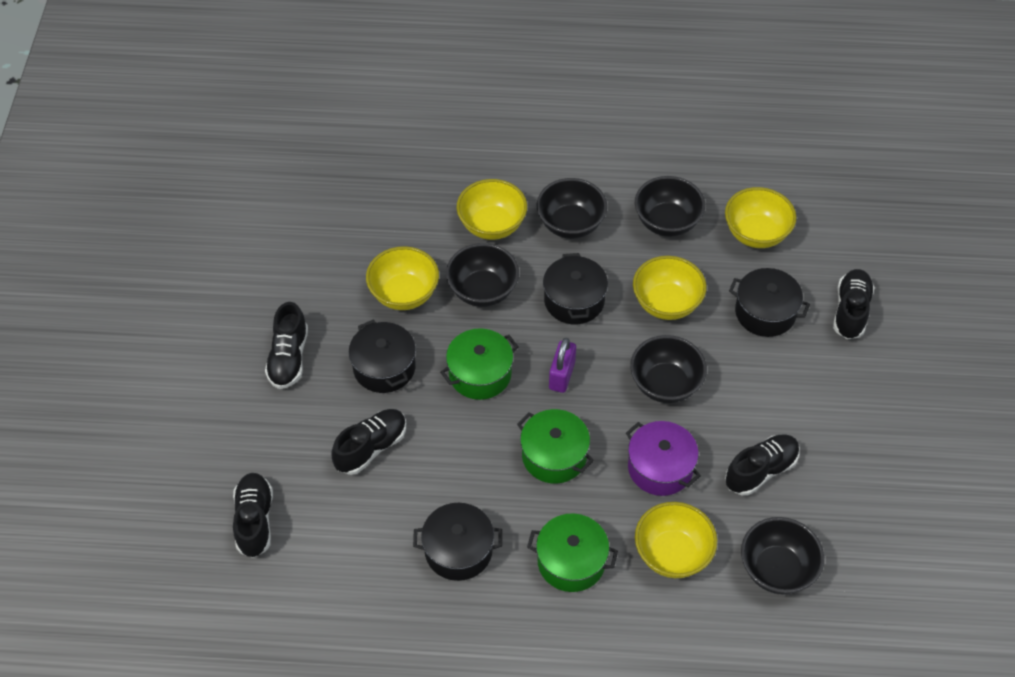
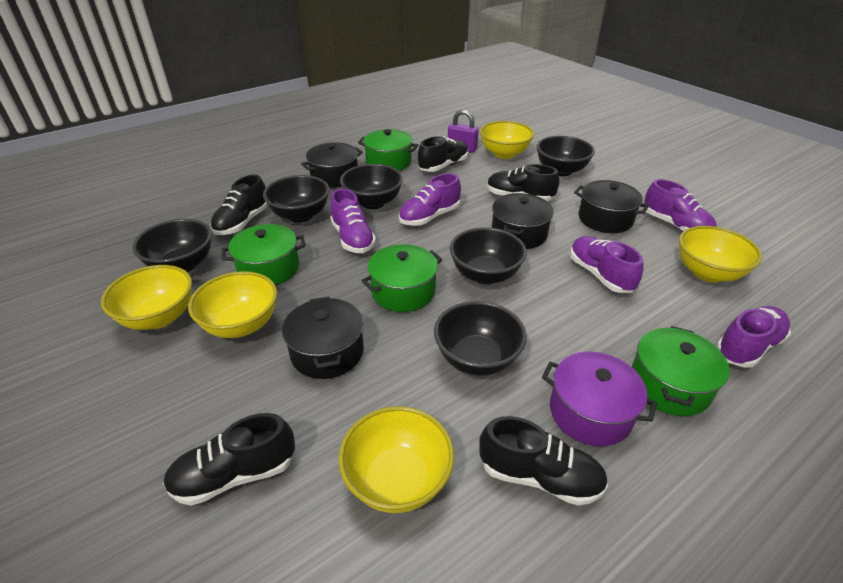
black bowl: 5 -> 6
green pot: 3 -> 4
purple shoe: 0 -> 5

